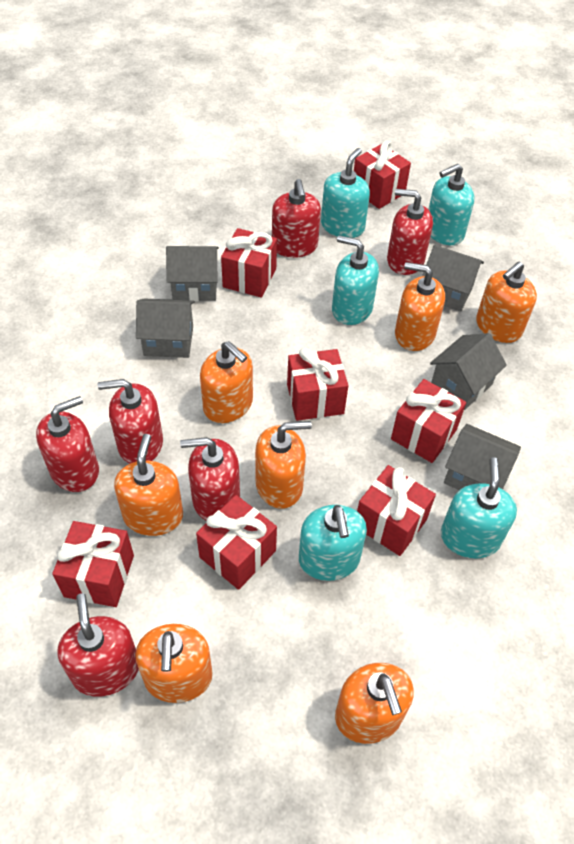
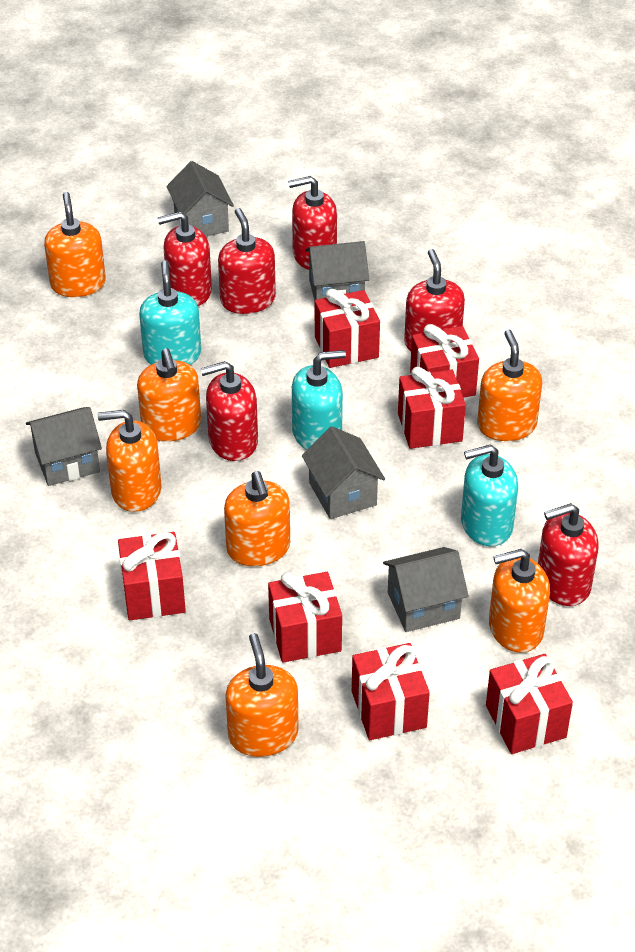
turquoise soap dispenser: 5 -> 3

